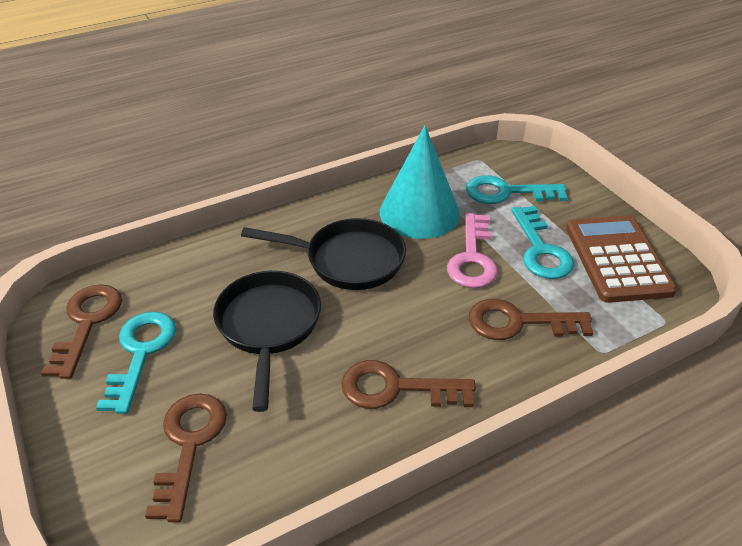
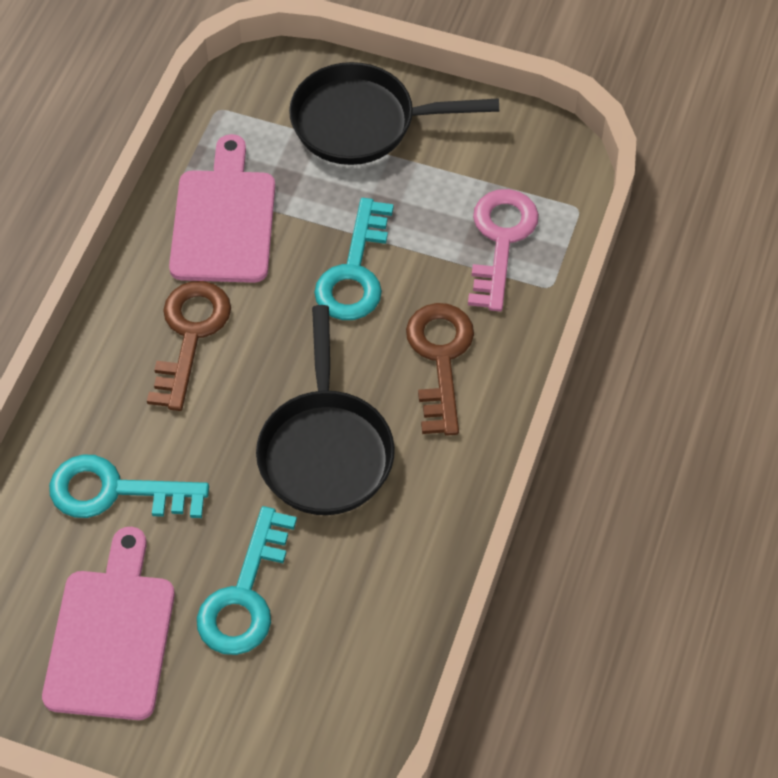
brown calculator: 1 -> 0
brown key: 4 -> 2
pink cutting board: 0 -> 2
turquoise cone: 1 -> 0

